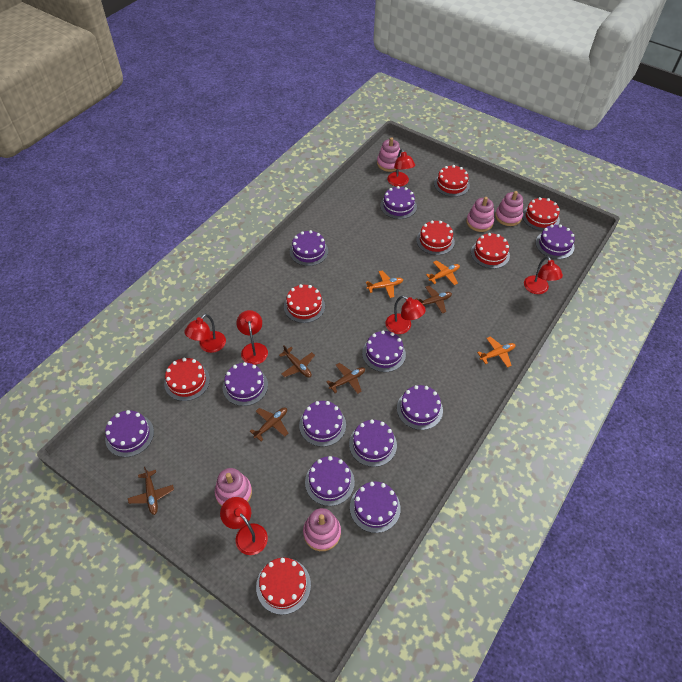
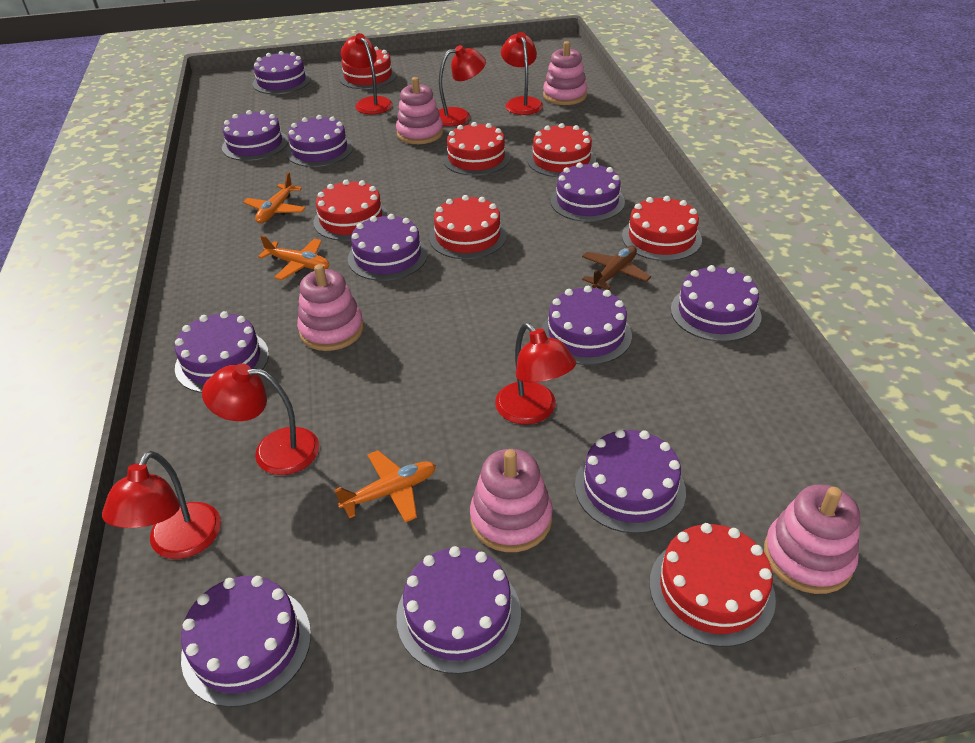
brown plane: 5 -> 1

